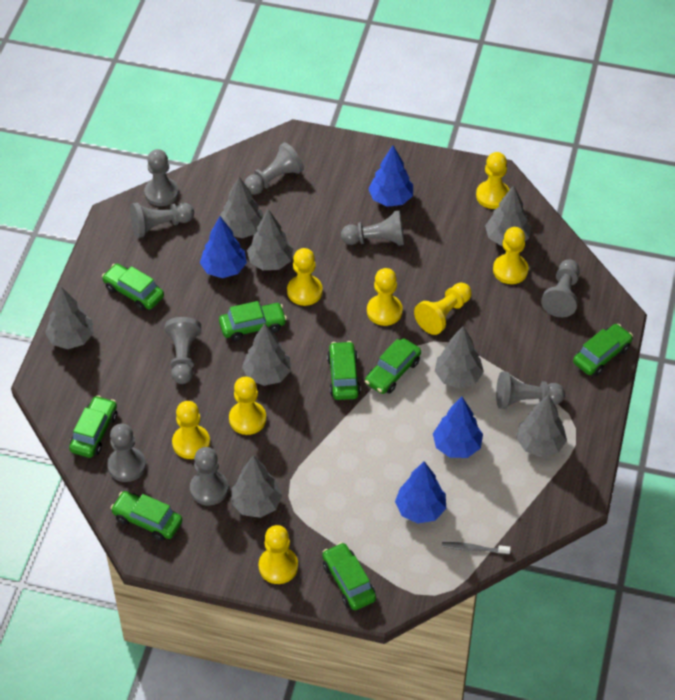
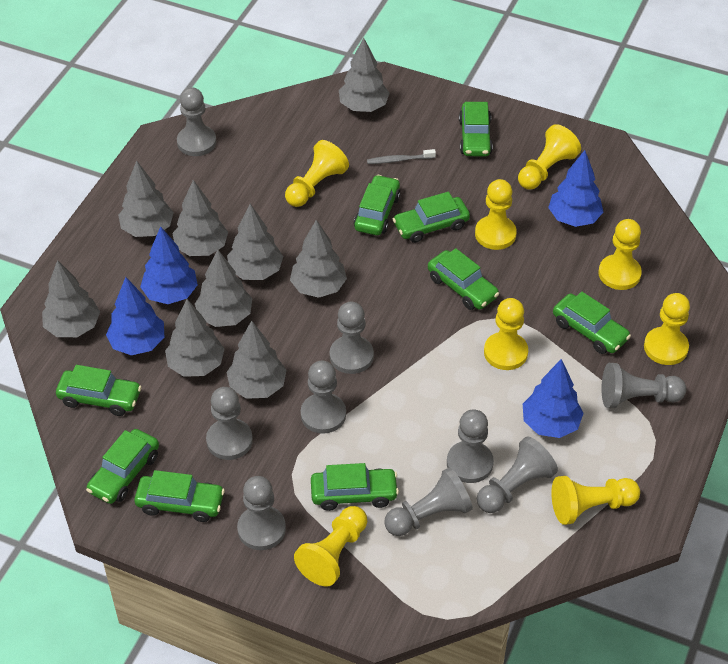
green car: 8 -> 9
grey tree: 8 -> 9

